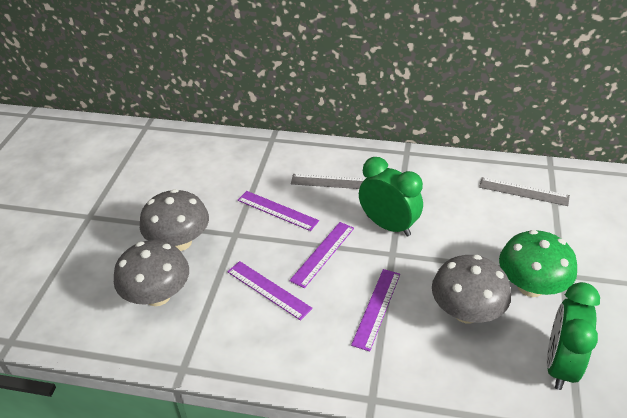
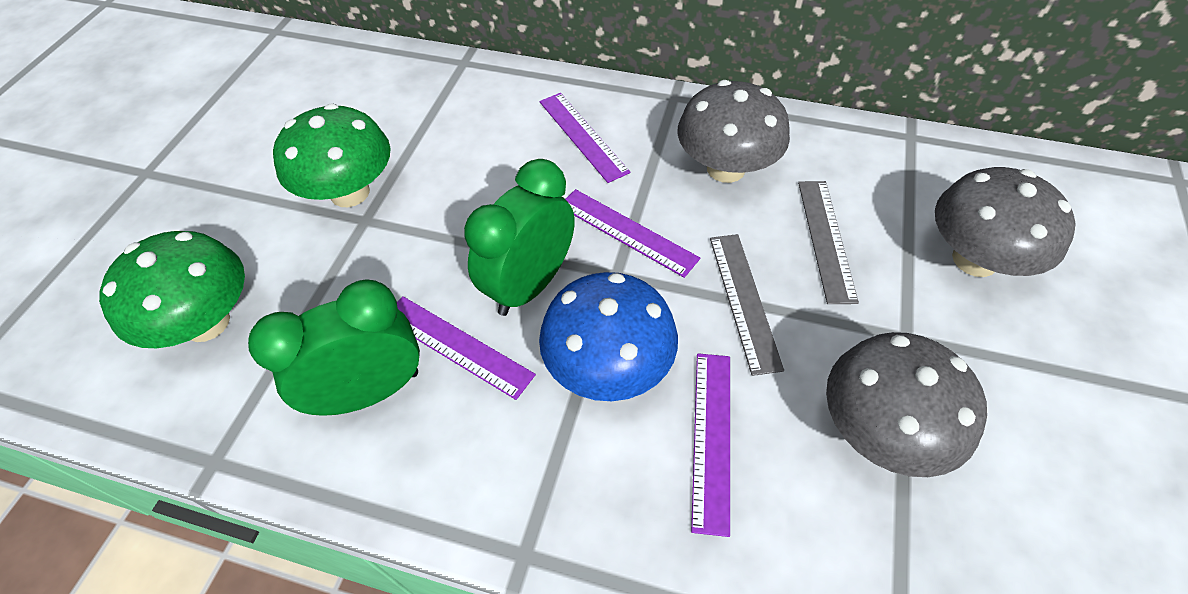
blue mushroom: 0 -> 1
green mushroom: 1 -> 2

